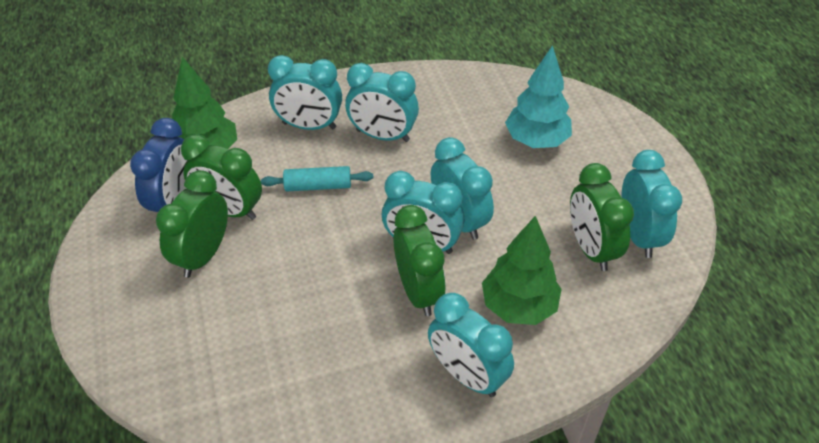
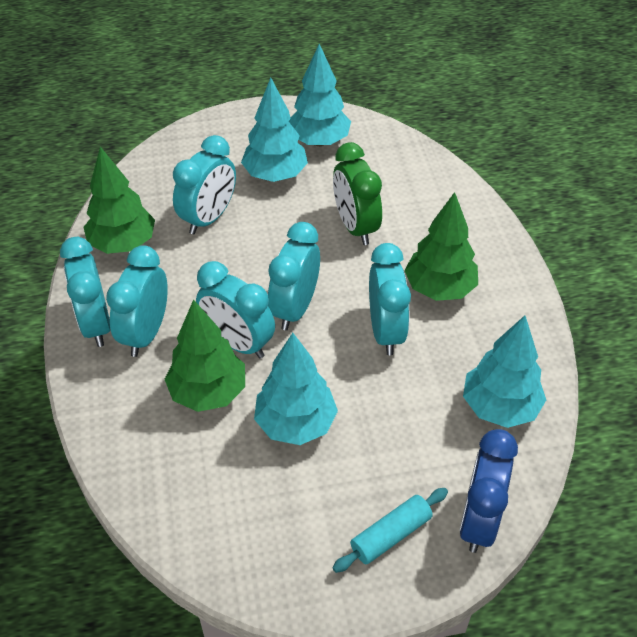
green clock: 4 -> 1
green tree: 2 -> 3
turquoise tree: 1 -> 4

